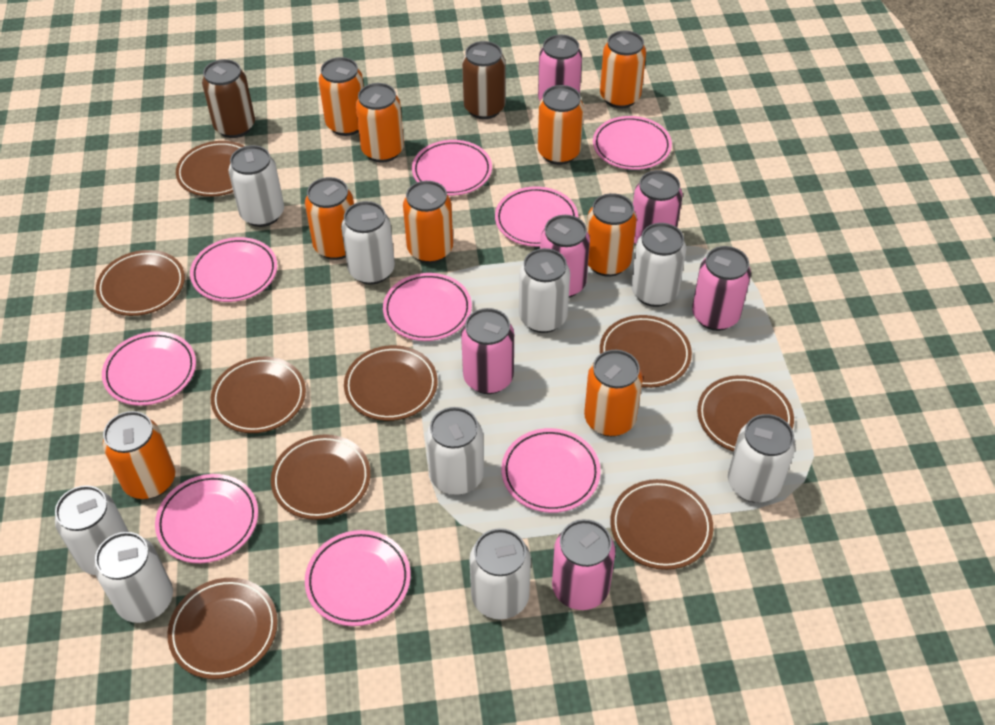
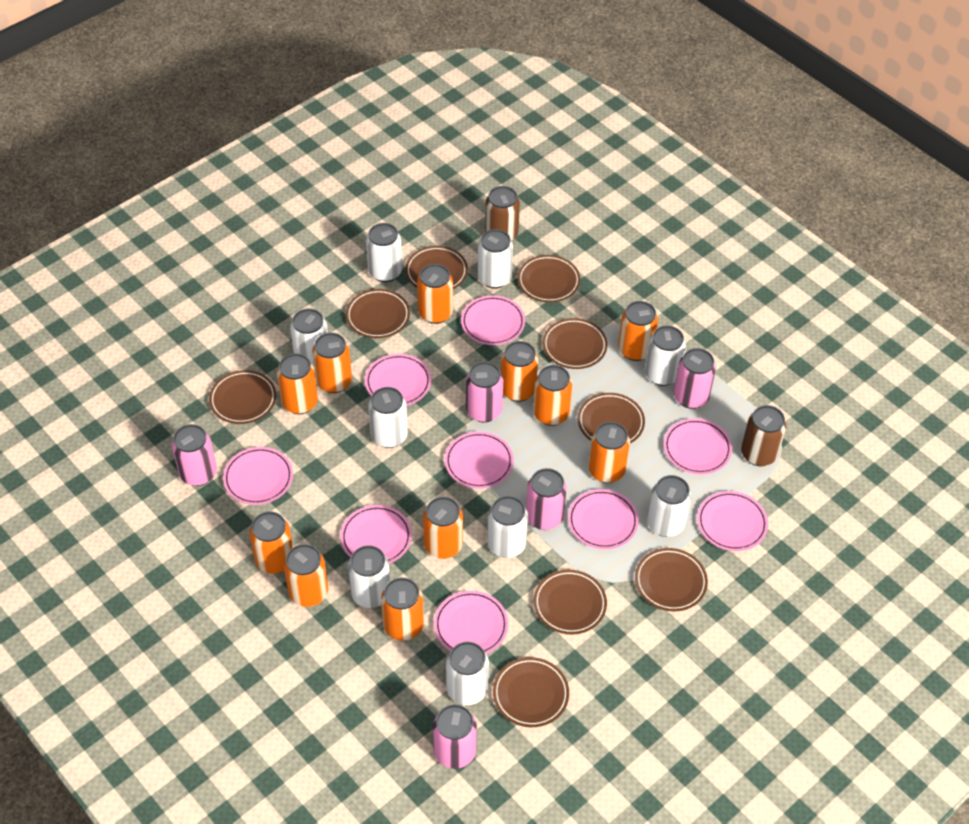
orange can: 9 -> 11
pink can: 6 -> 5

